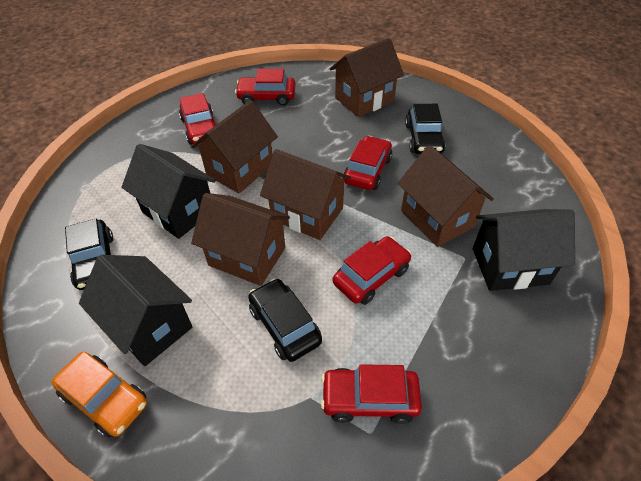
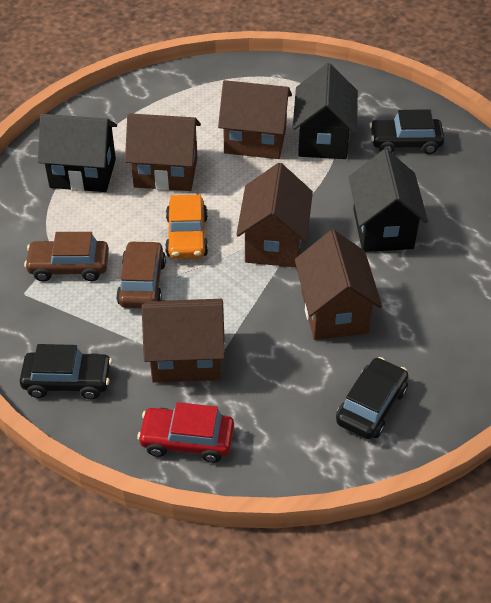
brown car: 0 -> 2
red car: 5 -> 1

